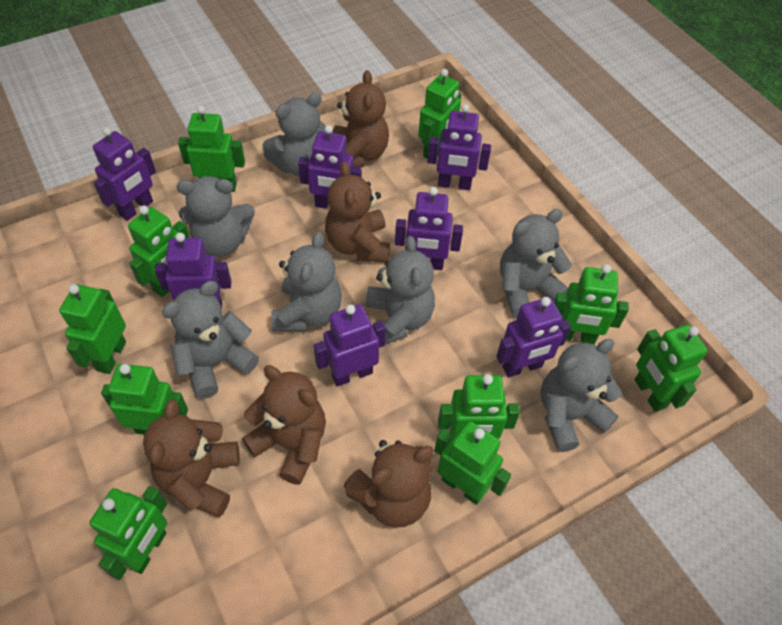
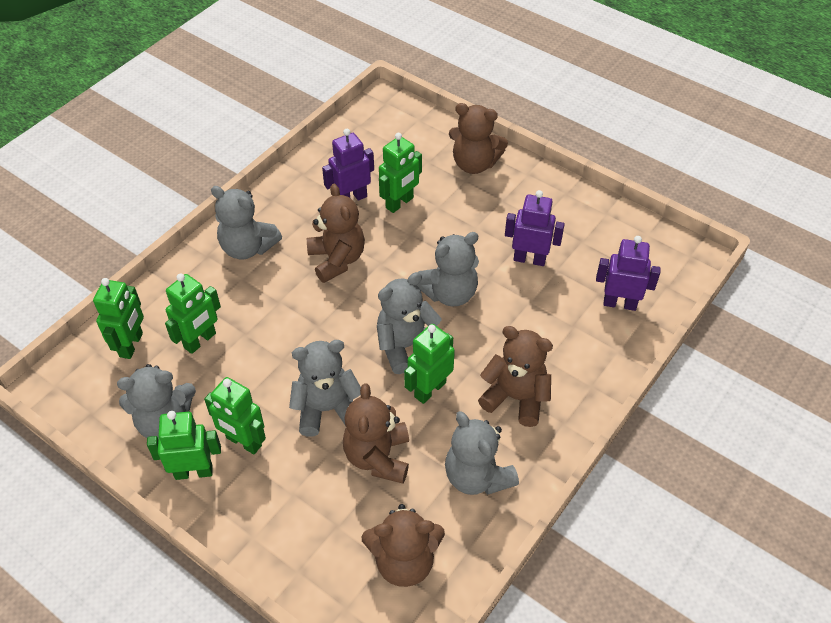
green robot: 10 -> 6
grey teddy bear: 7 -> 6
purple robot: 7 -> 3

